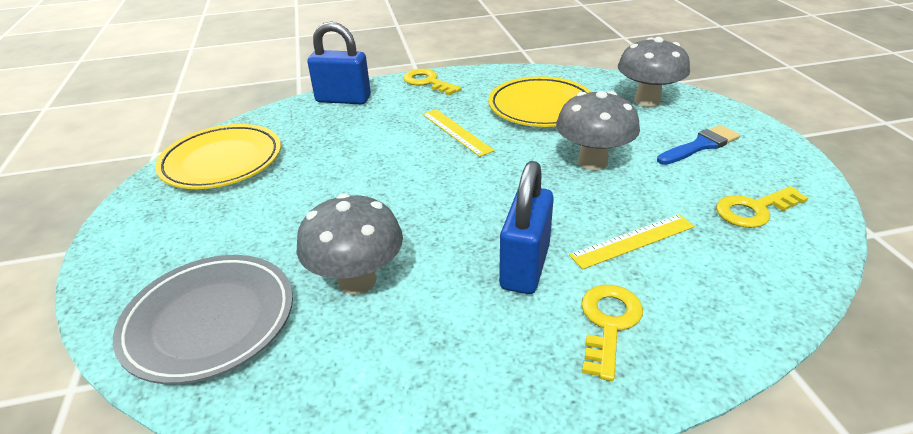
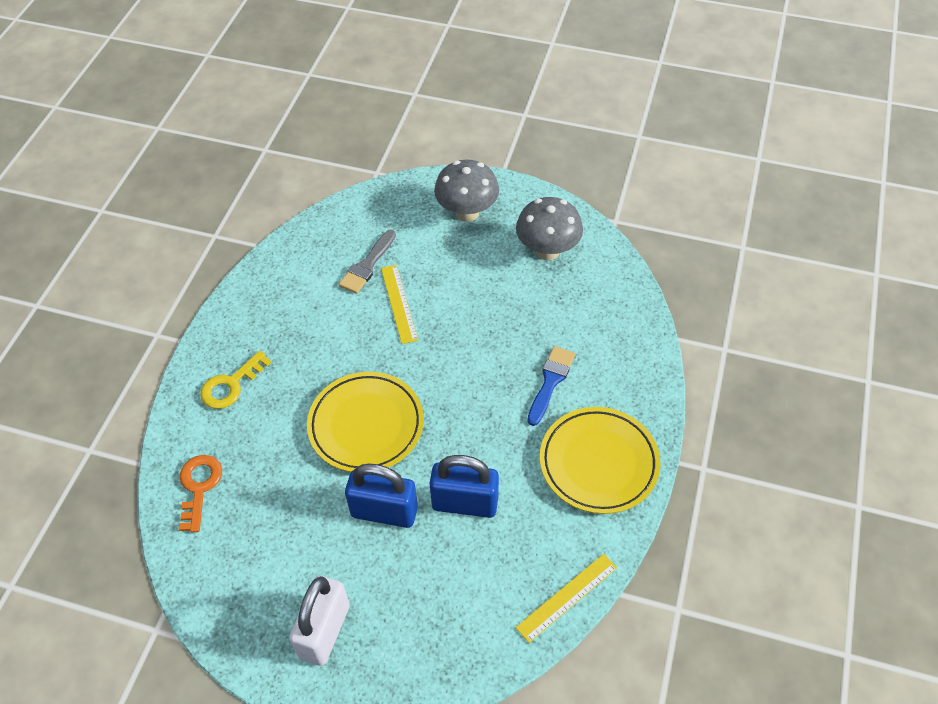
grey brush: 0 -> 1
grey mushroom: 3 -> 2
grey plate: 1 -> 0
orange key: 0 -> 1
white padlock: 0 -> 1
yellow key: 3 -> 1

